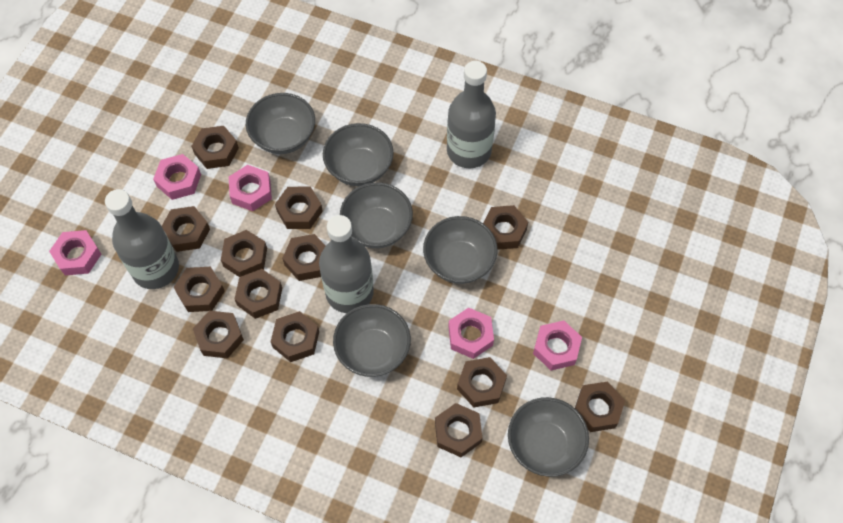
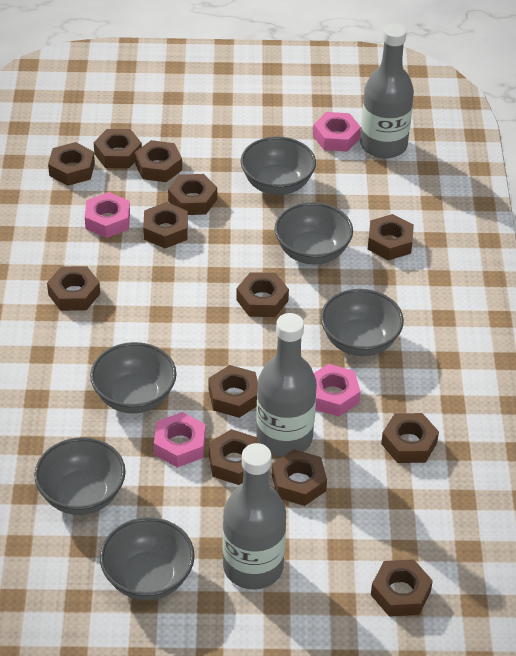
pink nut: 5 -> 4

